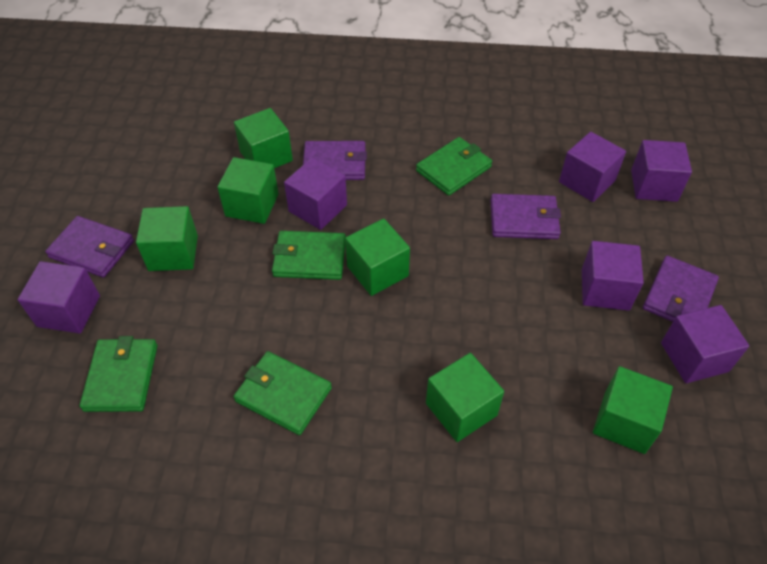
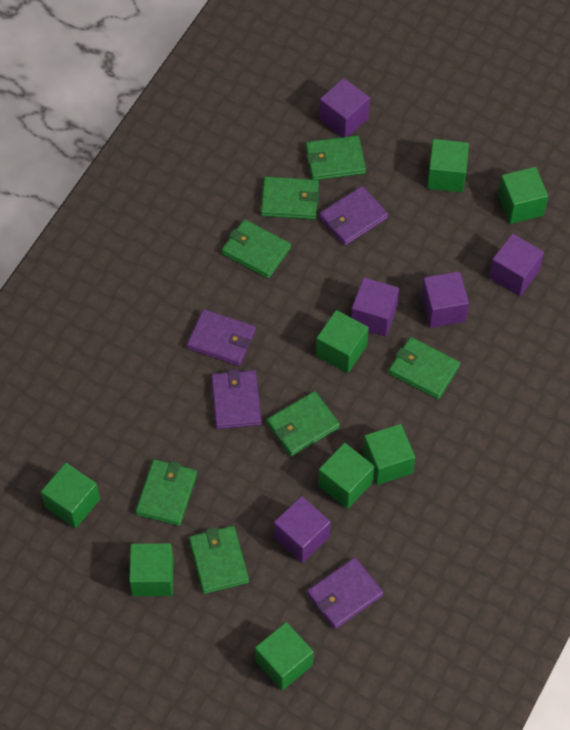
green cube: 6 -> 8
green wallet: 4 -> 7
purple cube: 6 -> 5

